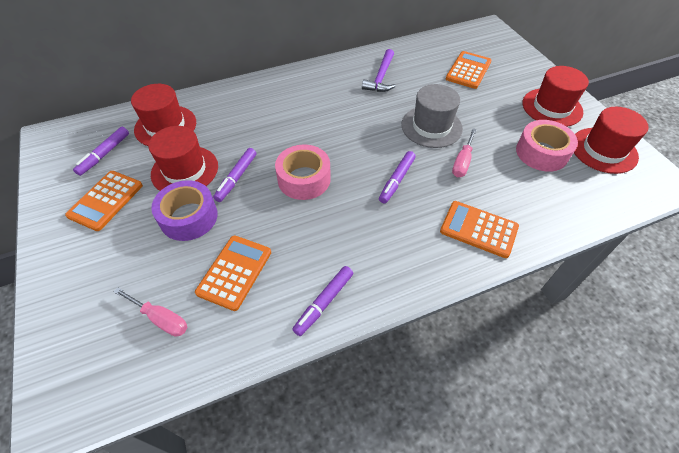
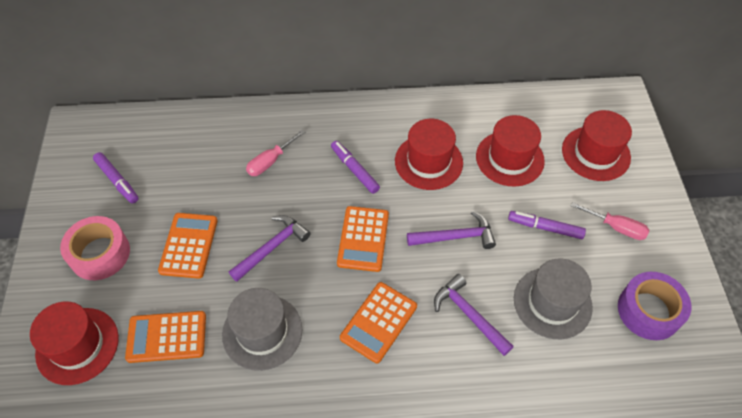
grey hat: 1 -> 2
pink tape: 2 -> 1
purple hammer: 1 -> 3
purple marker: 4 -> 3

